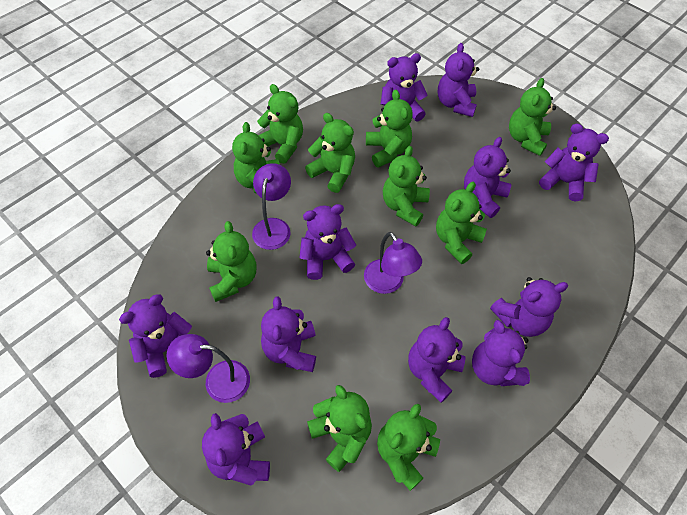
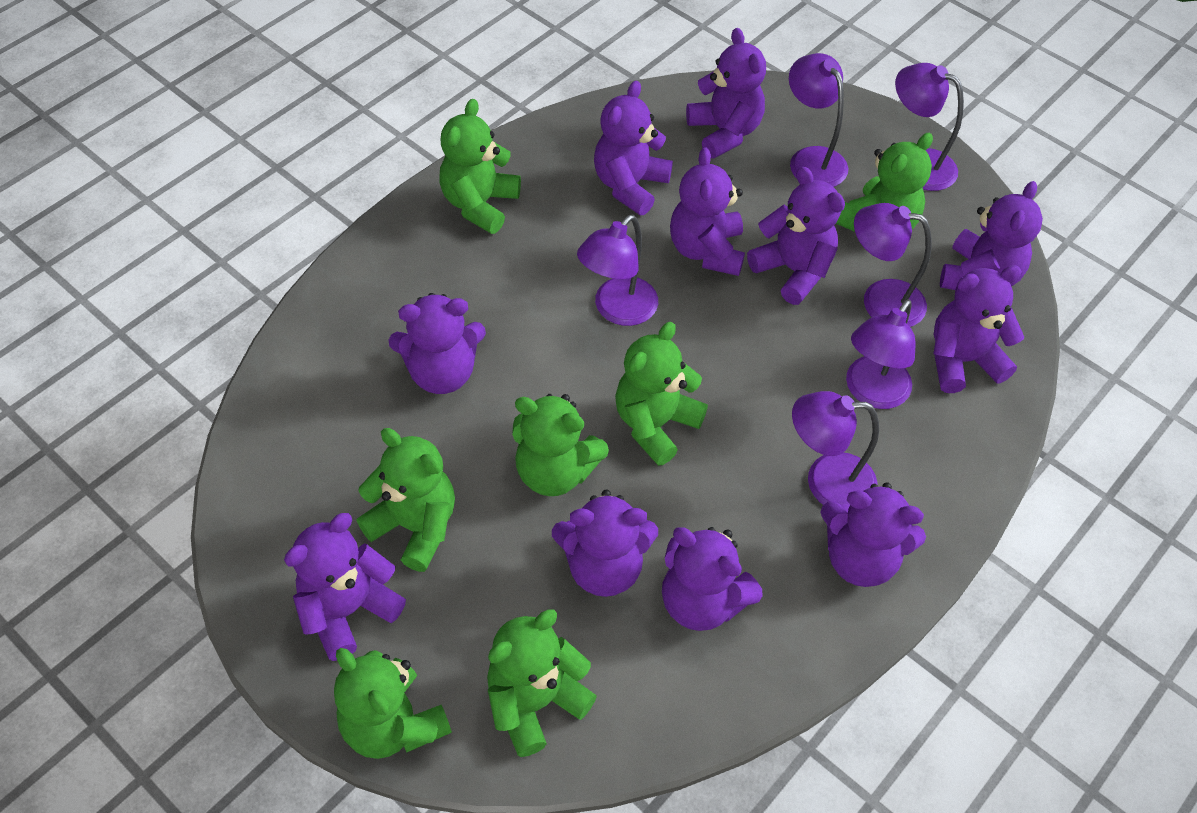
green teddy bear: 10 -> 7
purple lamp: 3 -> 6

